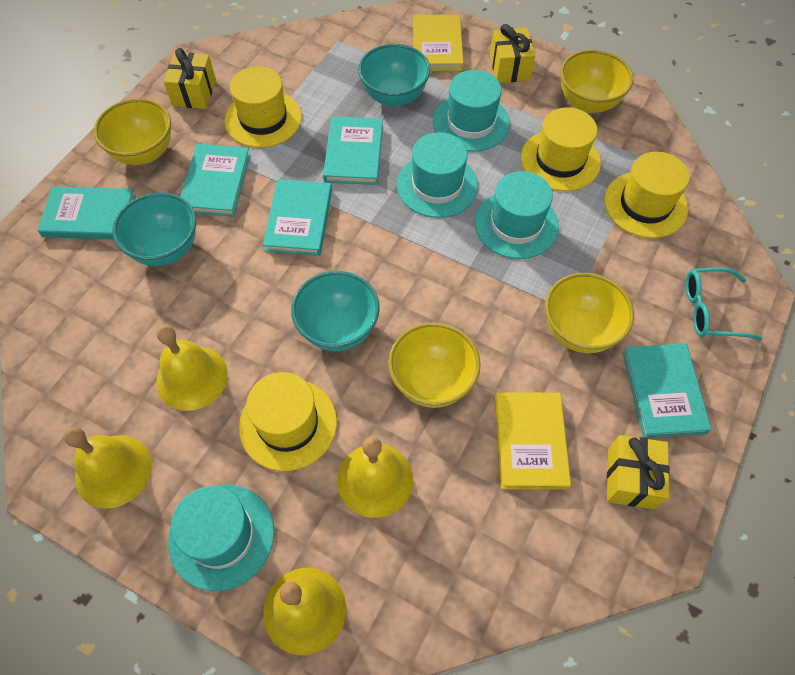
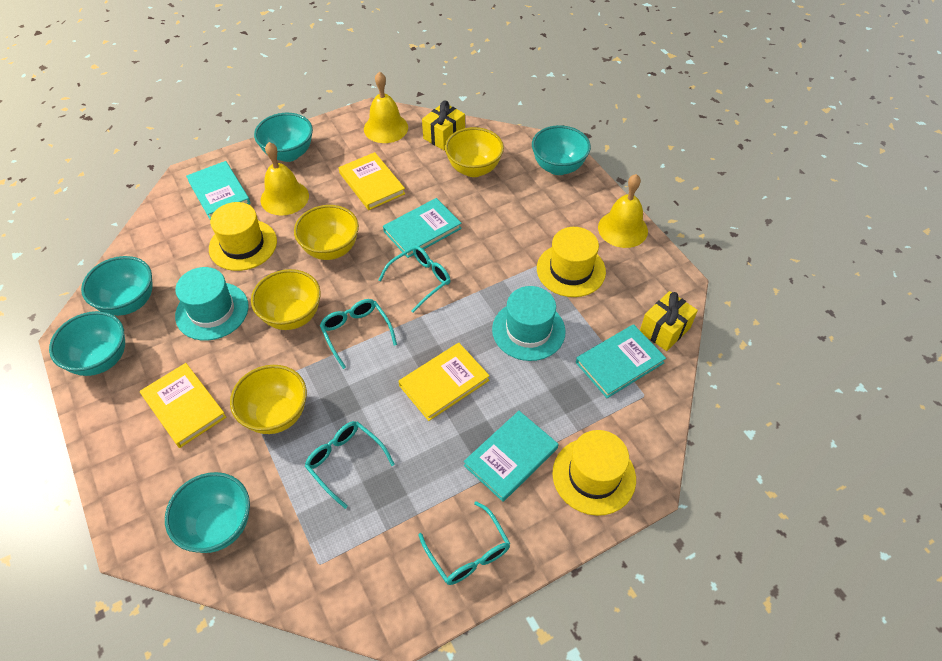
turquoise book: 5 -> 4
turquoise bowl: 3 -> 5
turquoise glasses: 1 -> 4
turquoise hat: 4 -> 2
yellow bell: 4 -> 3
yellow book: 2 -> 3
yellow gift: 3 -> 2
yellow hat: 4 -> 3

